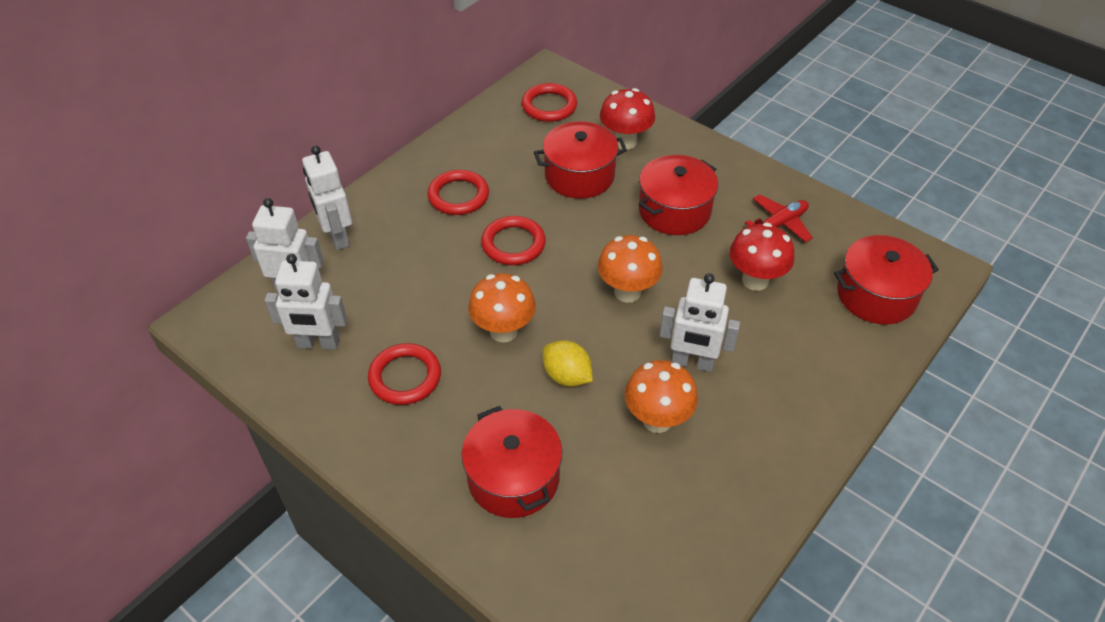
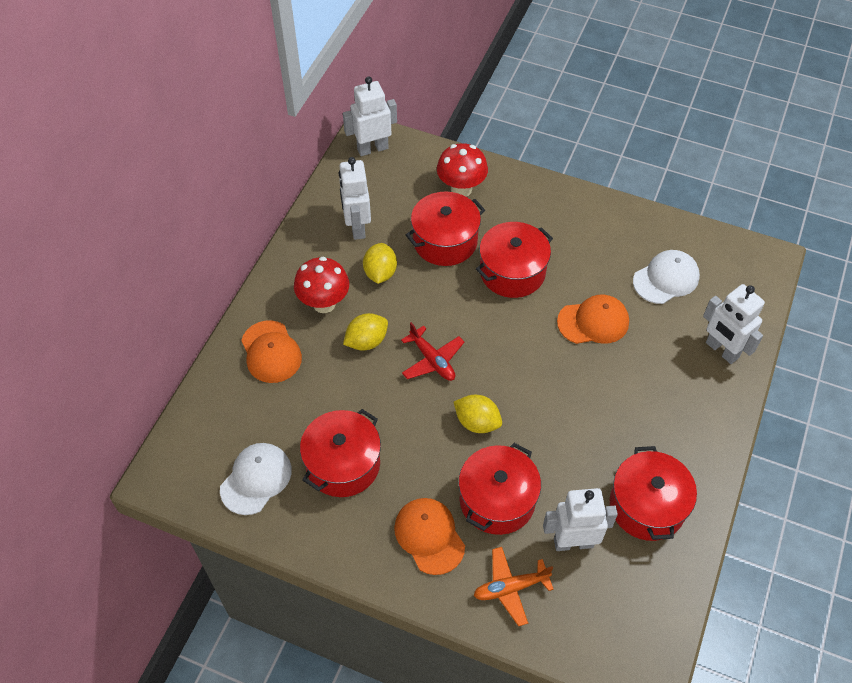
orange cap: 0 -> 3
orange mushroom: 3 -> 0
orange plane: 0 -> 1
red pot: 4 -> 5
red ring: 4 -> 0
white cap: 0 -> 2
yellow lemon: 1 -> 3

